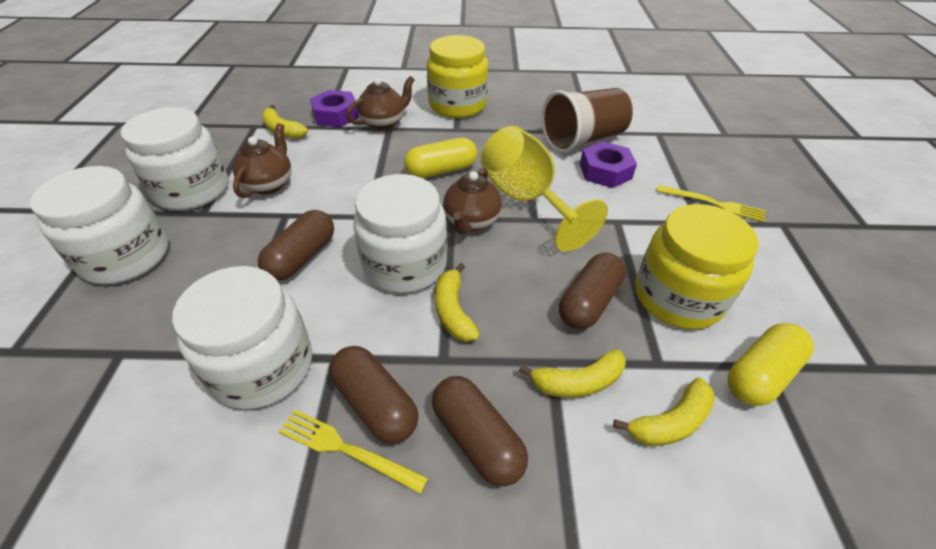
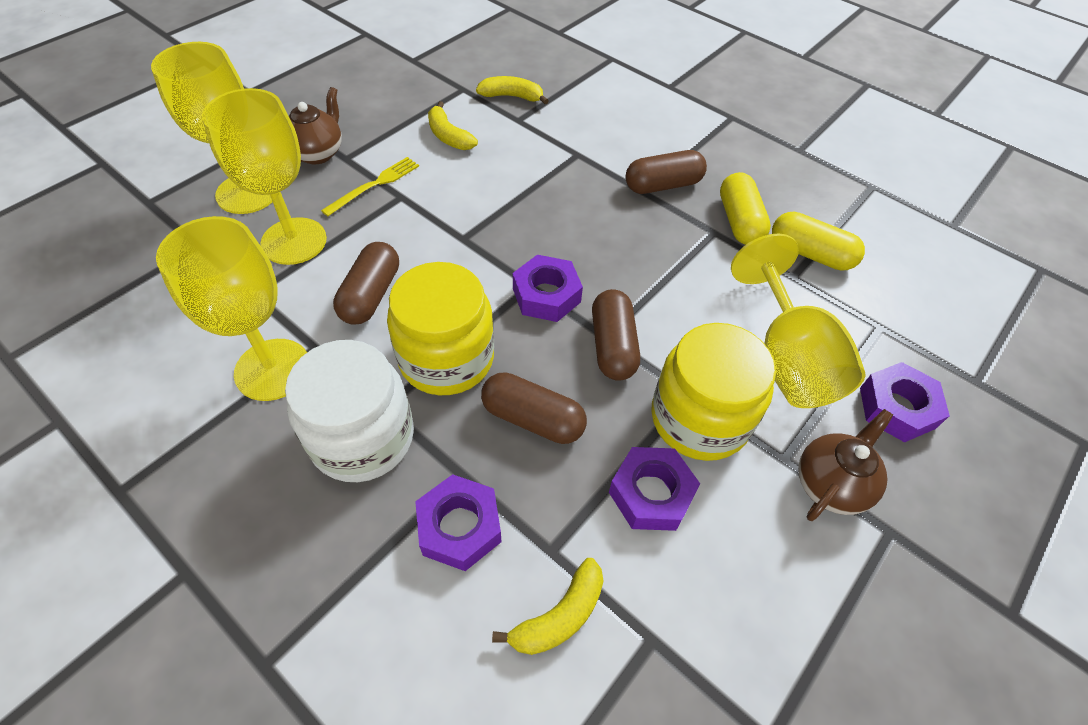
brown cup: 1 -> 0
brown teapot: 3 -> 2
purple nut: 2 -> 4
white jar: 4 -> 1
yellow banana: 4 -> 3
yellow fork: 2 -> 1
yellow goblet: 1 -> 4

